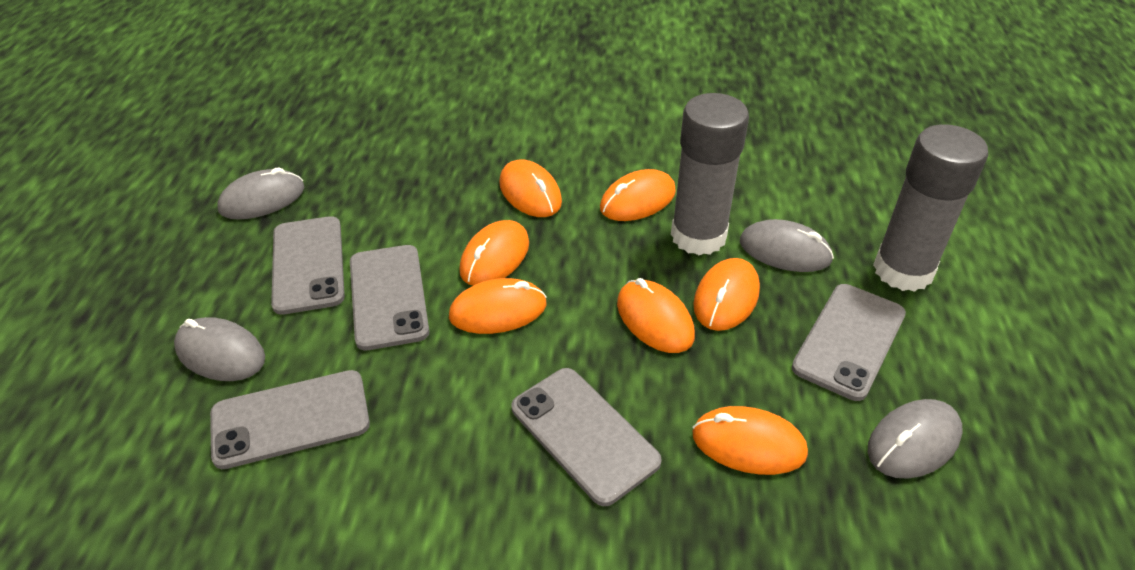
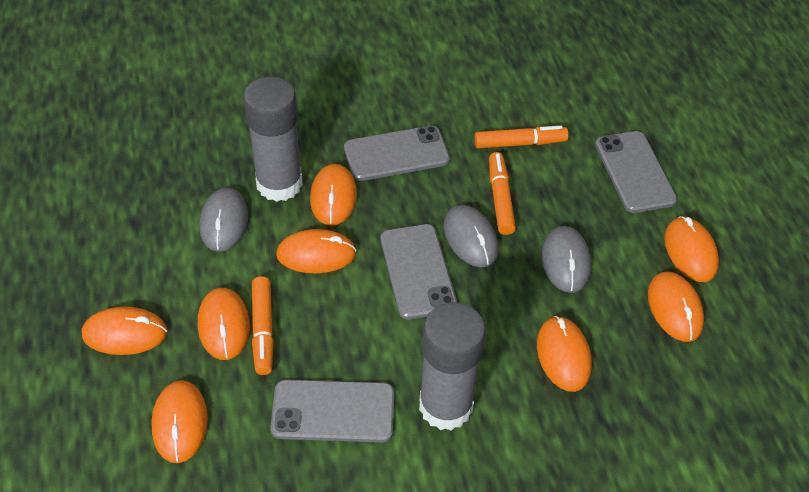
grey mouse: 4 -> 3
grey phone: 5 -> 4
orange marker: 0 -> 3
orange mouse: 7 -> 8

